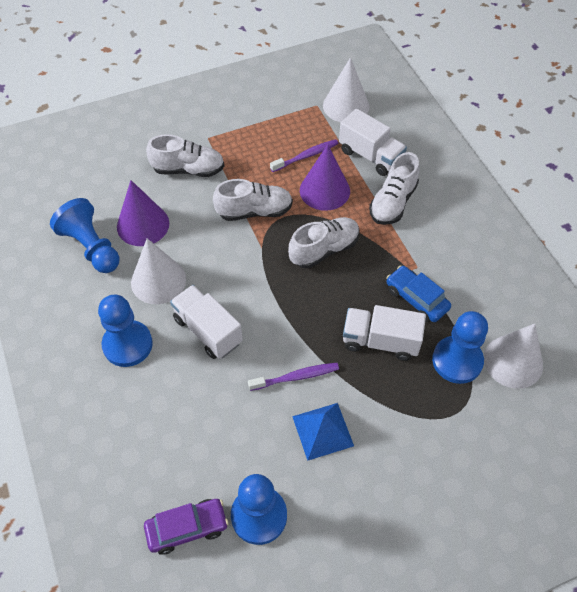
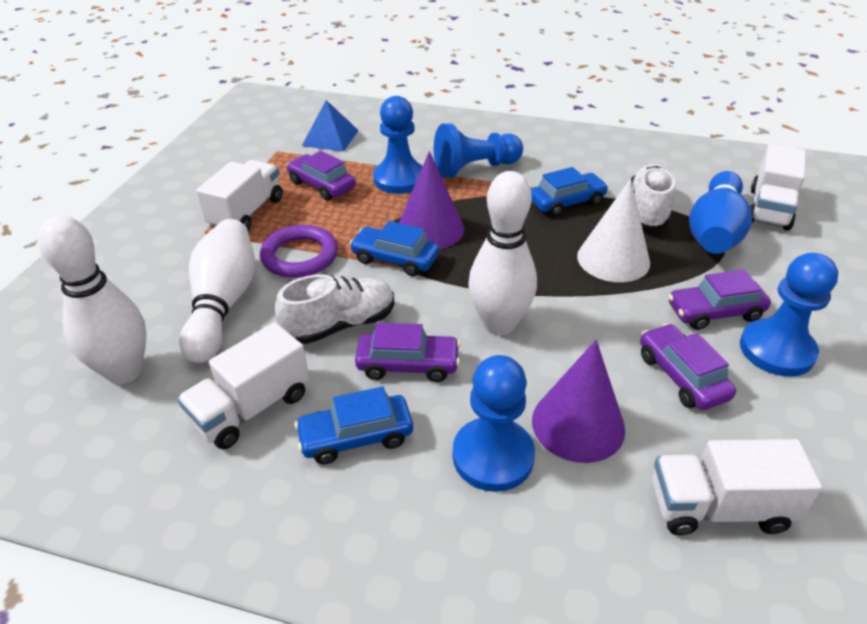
blue bowling pin: 0 -> 1
blue car: 1 -> 3
purple car: 1 -> 4
purple ring: 0 -> 1
purple toothbrush: 2 -> 0
white bowling pin: 0 -> 3
white cone: 3 -> 1
white shoe: 4 -> 2
white truck: 3 -> 4

